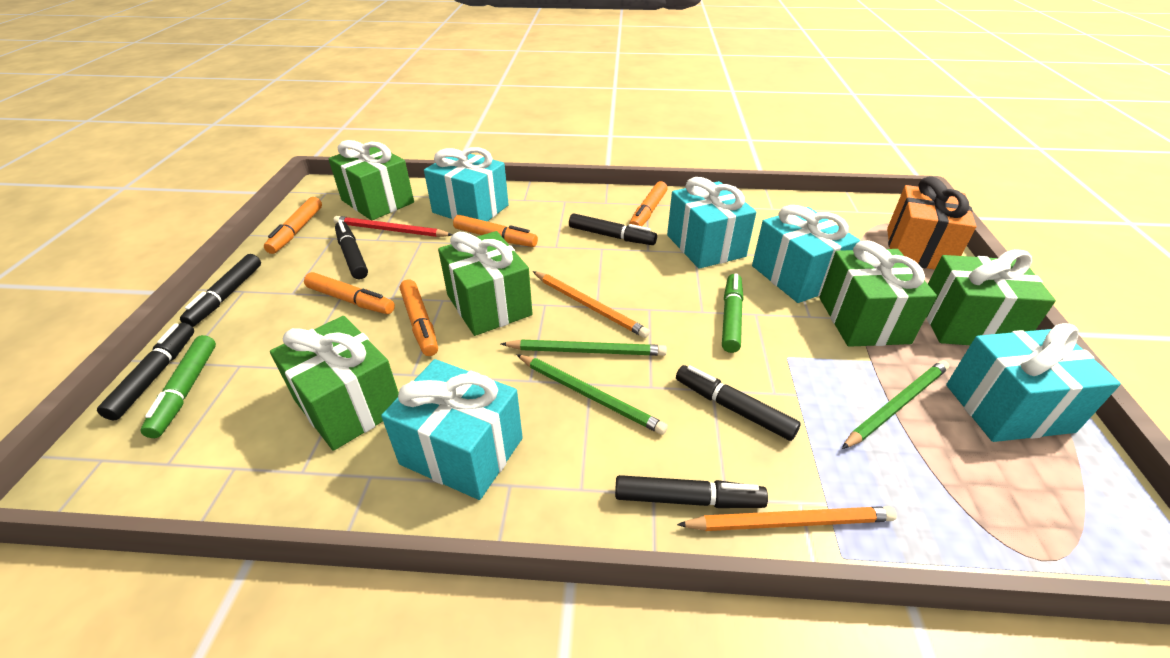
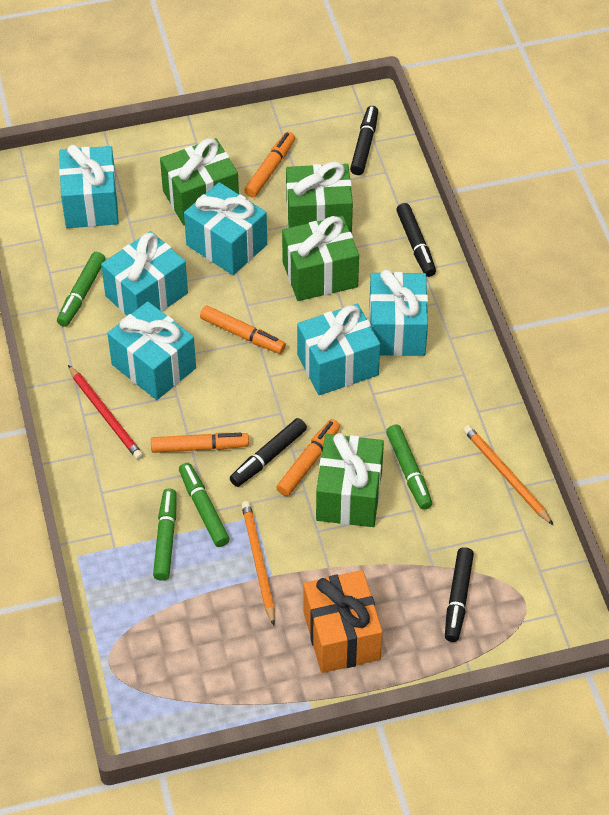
black marker: 6 -> 4
green gift: 5 -> 4
green marker: 2 -> 4
green pencil: 3 -> 0
orange marker: 5 -> 4
turquoise gift: 5 -> 6

